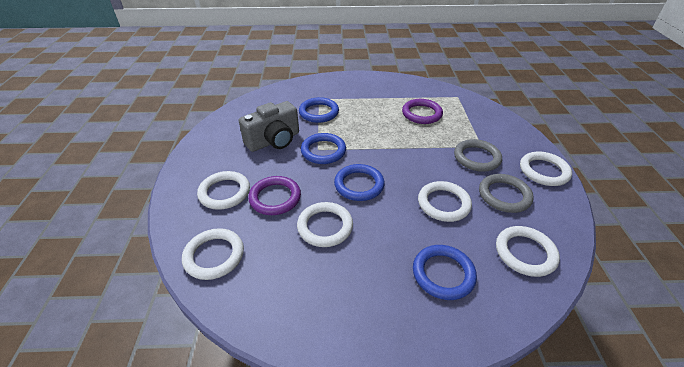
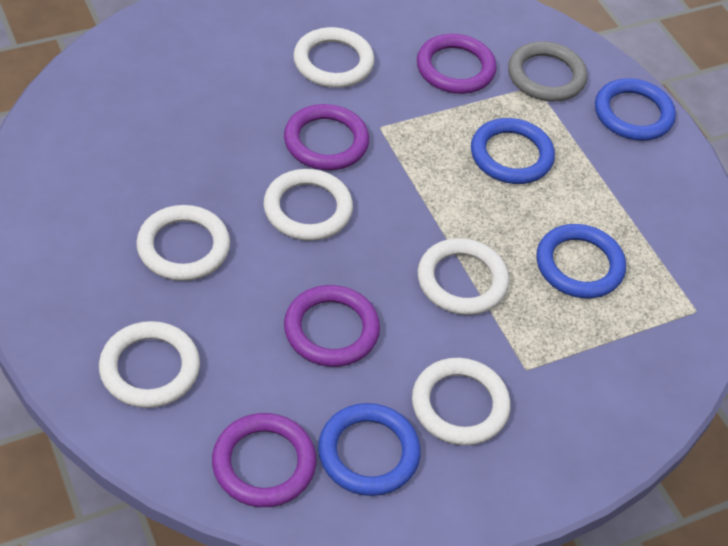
grey camera: 1 -> 0
grey ring: 2 -> 1
purple ring: 2 -> 4

